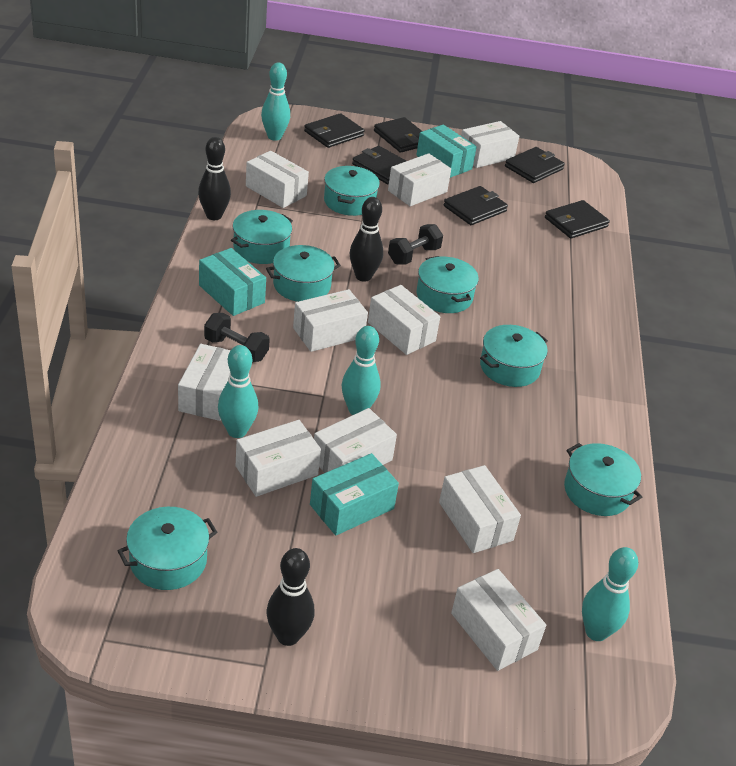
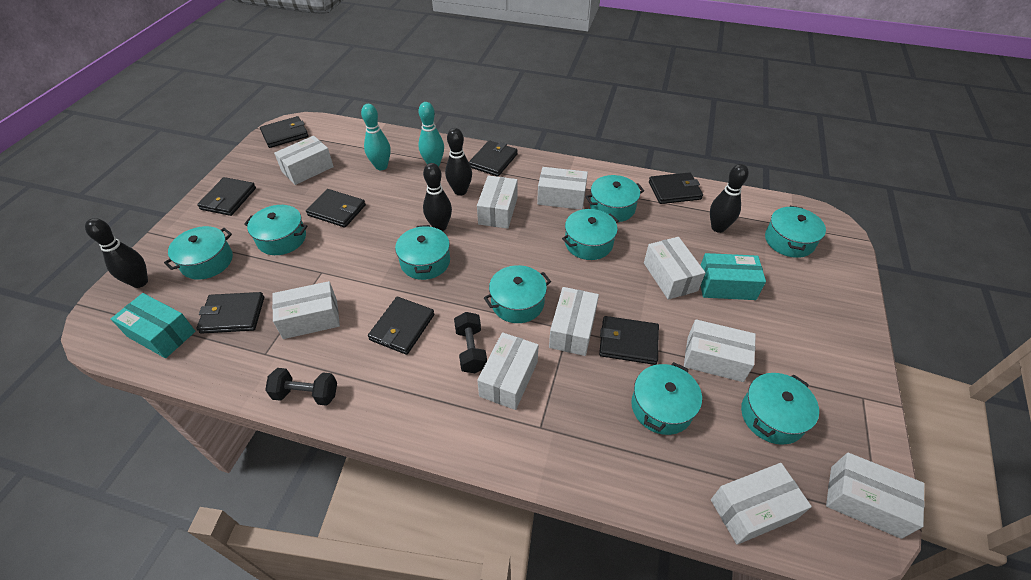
black bowling pin: 3 -> 4
black wallet: 6 -> 8
turquoise bowling pin: 4 -> 2
turquoise box: 3 -> 2
turquoise pot: 7 -> 9

